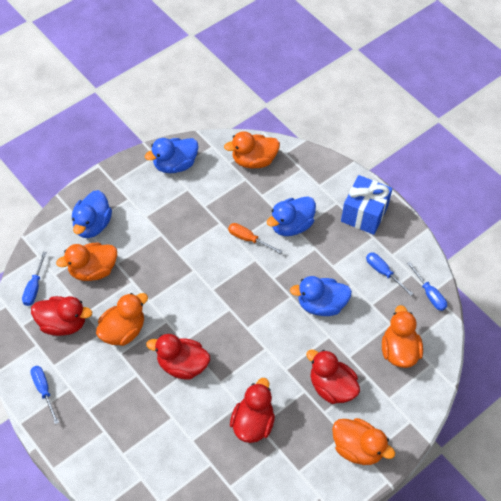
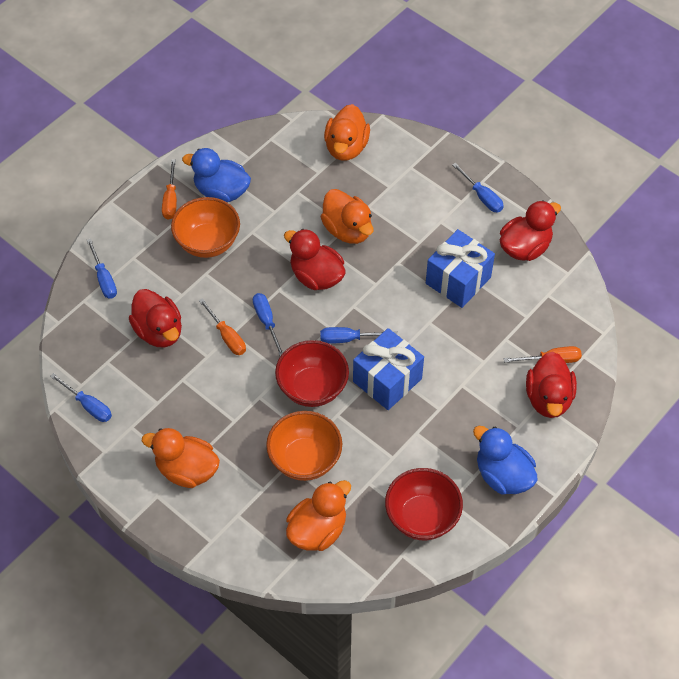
blue duck: 4 -> 2
blue gift: 1 -> 2
blue screwdriver: 4 -> 5
orange bowl: 0 -> 2
orange duck: 5 -> 4
orange screwdriver: 1 -> 3
red bowl: 0 -> 2

